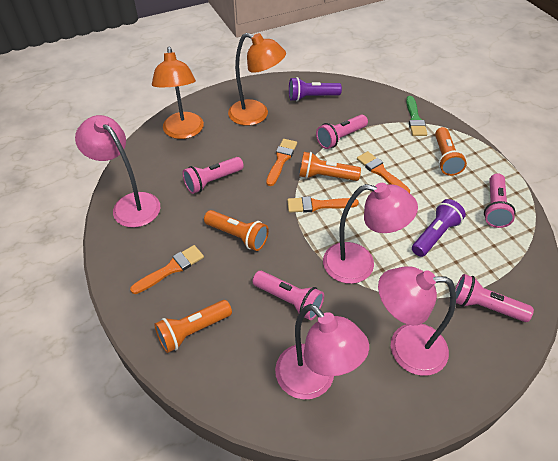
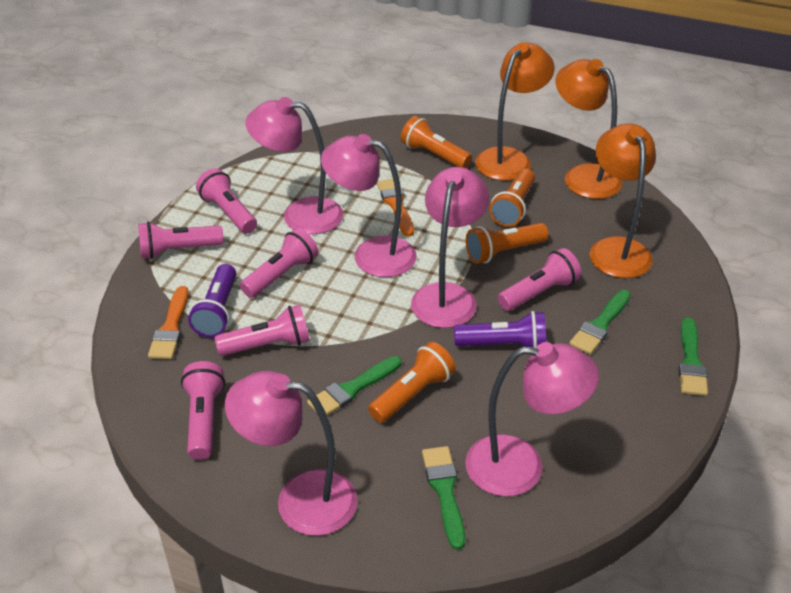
green brush: 1 -> 4
orange brush: 4 -> 2
orange lamp: 2 -> 3
pink flashlight: 5 -> 6
pink lamp: 4 -> 5

